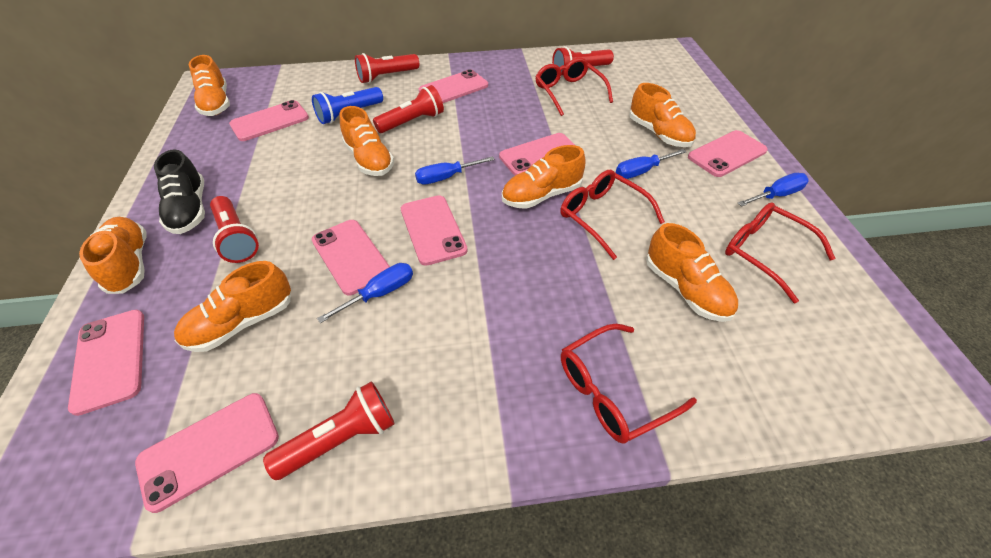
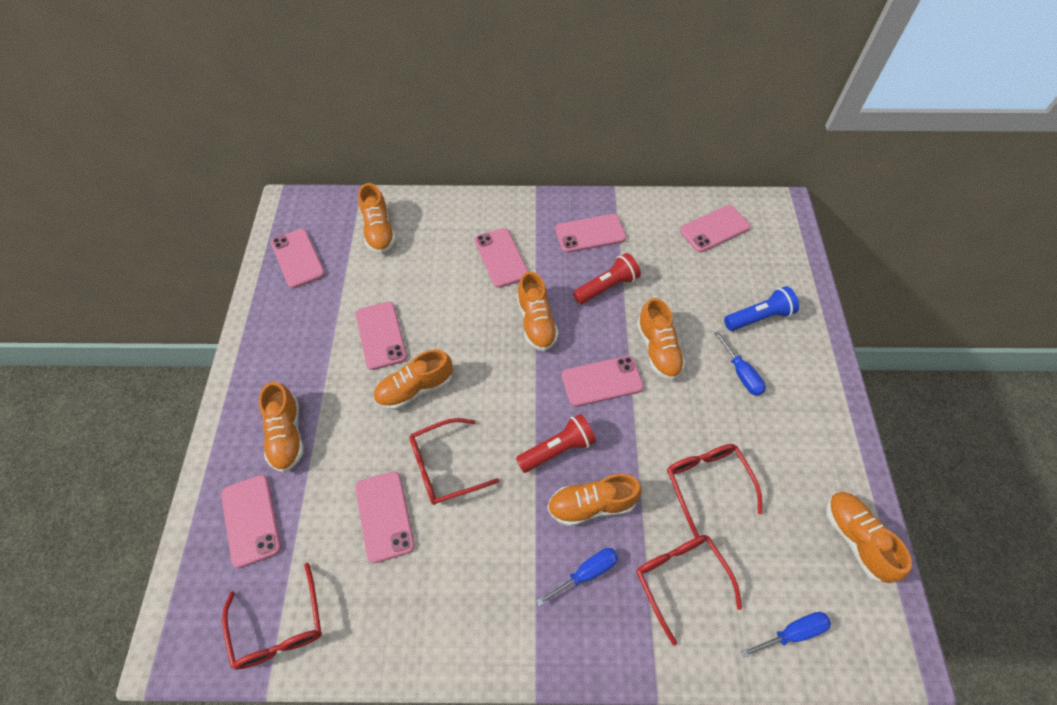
black shoe: 1 -> 0
blue screwdriver: 4 -> 3
red flashlight: 5 -> 2

